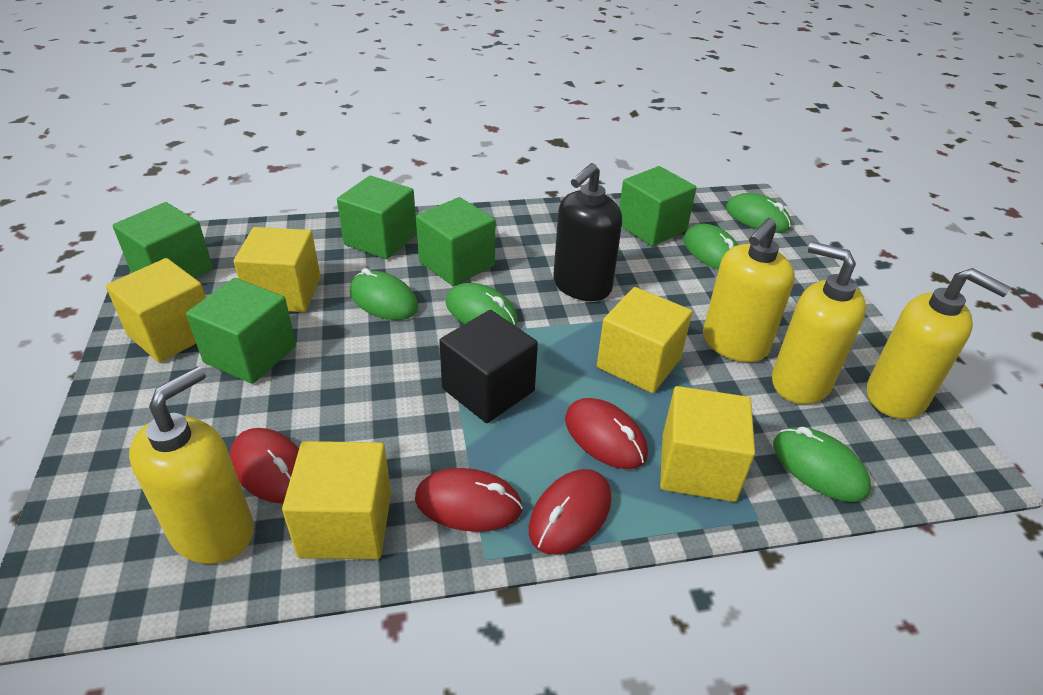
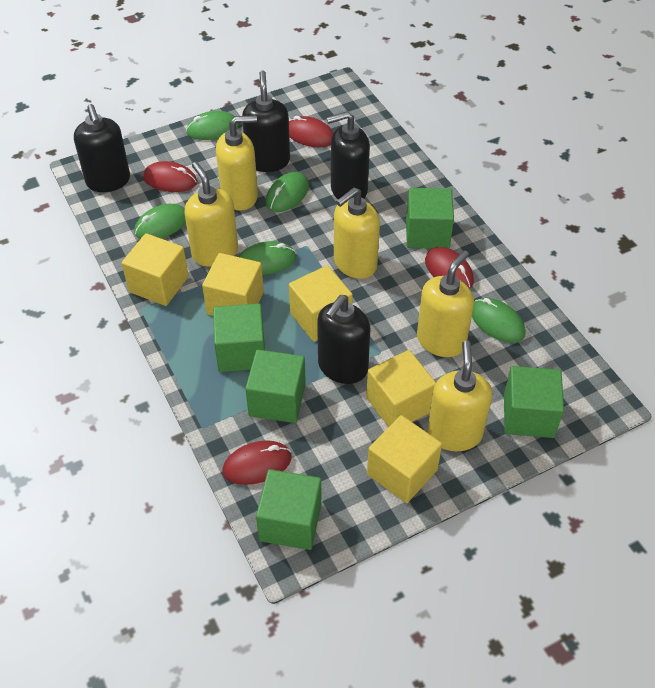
black cube: 1 -> 0
black soap dispenser: 1 -> 4
yellow soap dispenser: 4 -> 5

